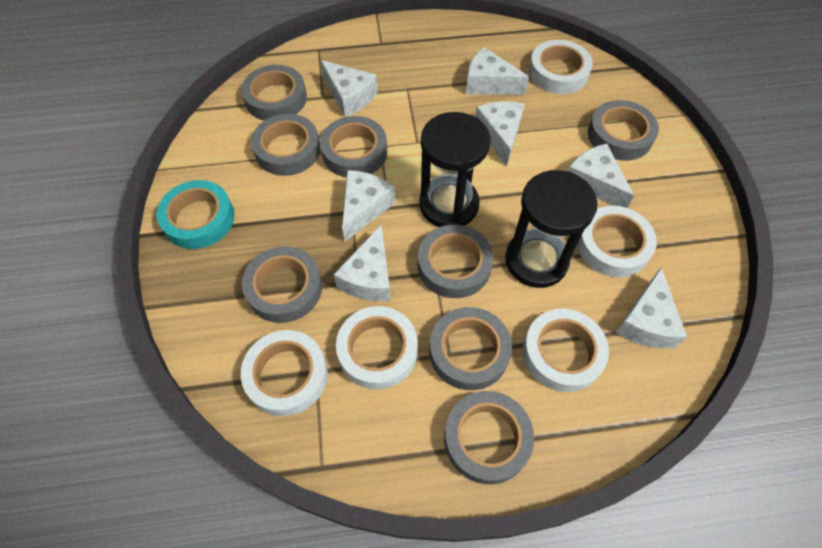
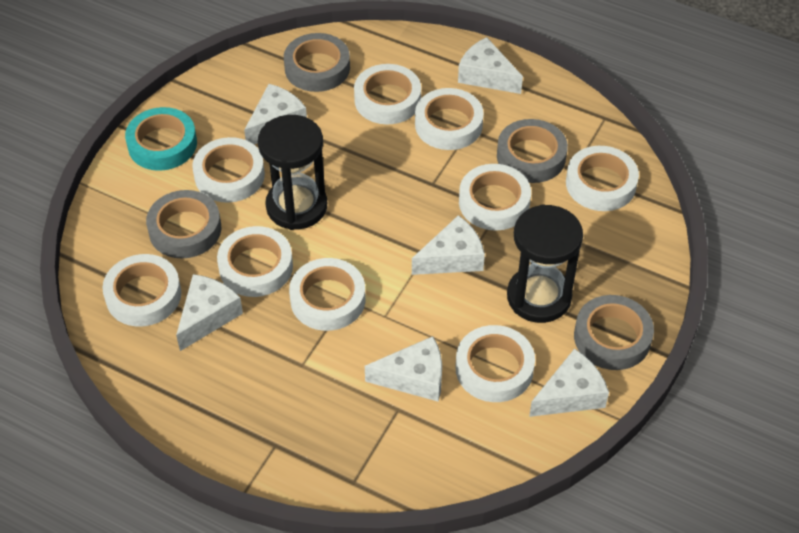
grey tape: 8 -> 4
white cheese: 7 -> 6
white tape: 5 -> 9

